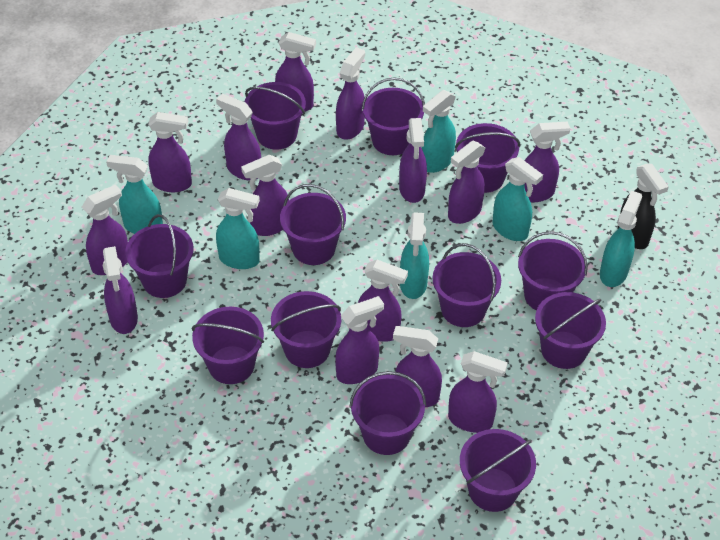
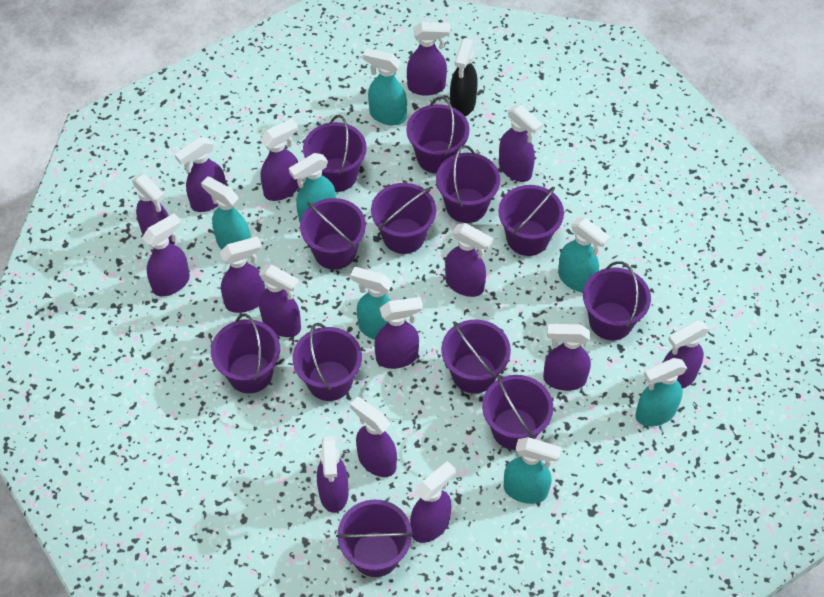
purple spray bottle: 14 -> 15
turquoise spray bottle: 6 -> 7

